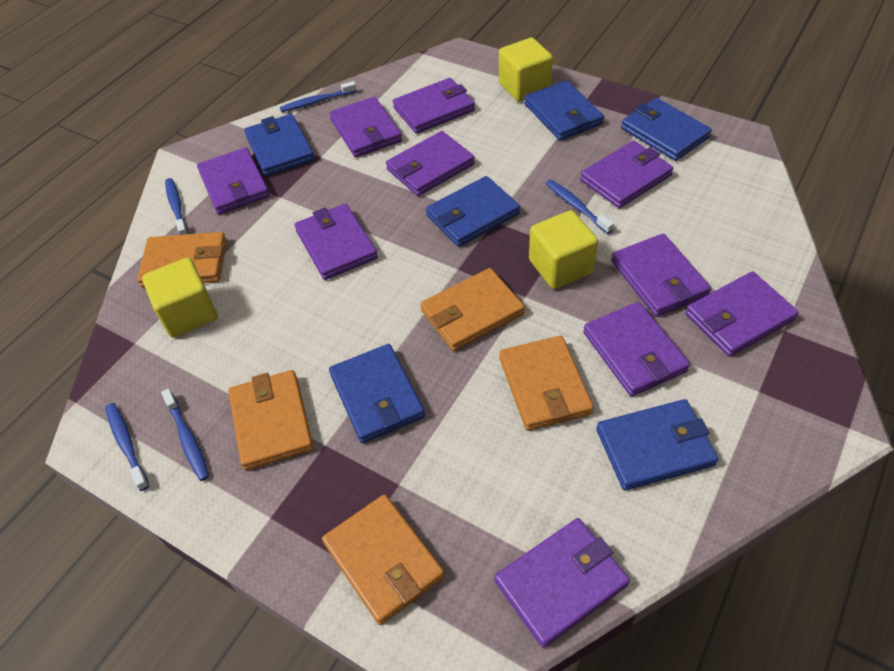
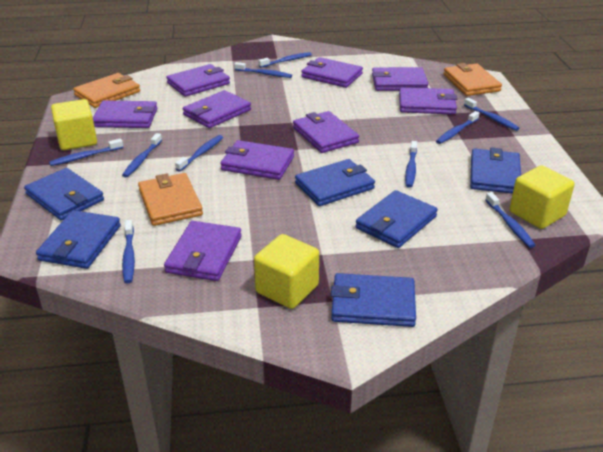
blue toothbrush: 5 -> 10
orange wallet: 5 -> 3
purple wallet: 10 -> 9

